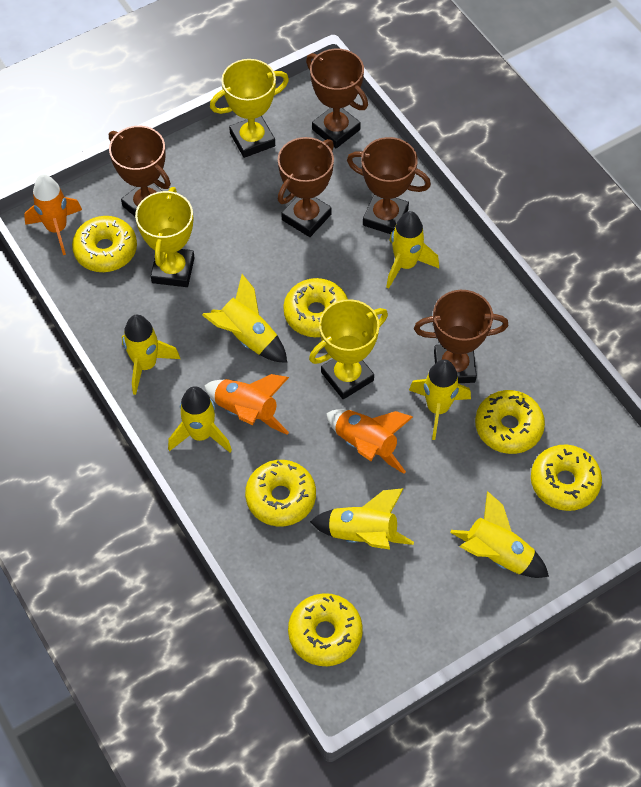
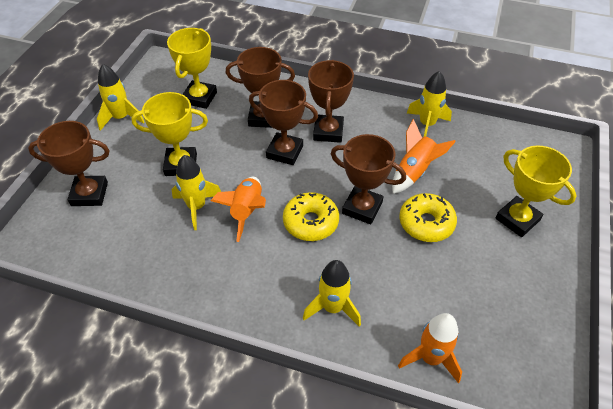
yellow donut: 6 -> 2
yellow rocket: 7 -> 4

